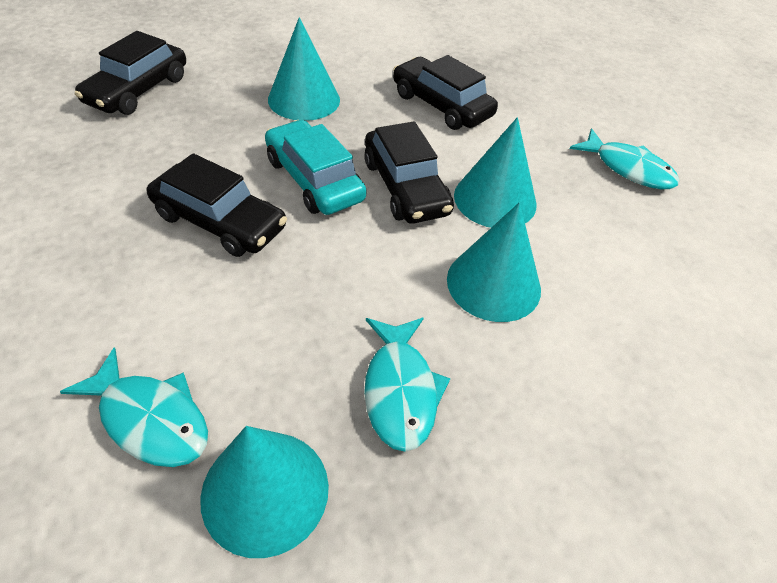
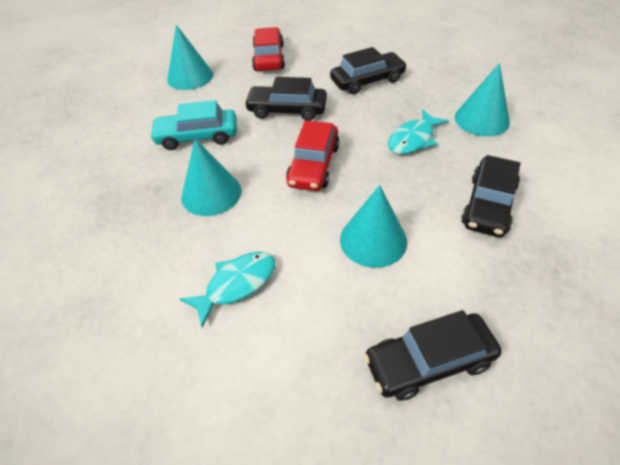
red car: 0 -> 2
turquoise fish: 3 -> 2

